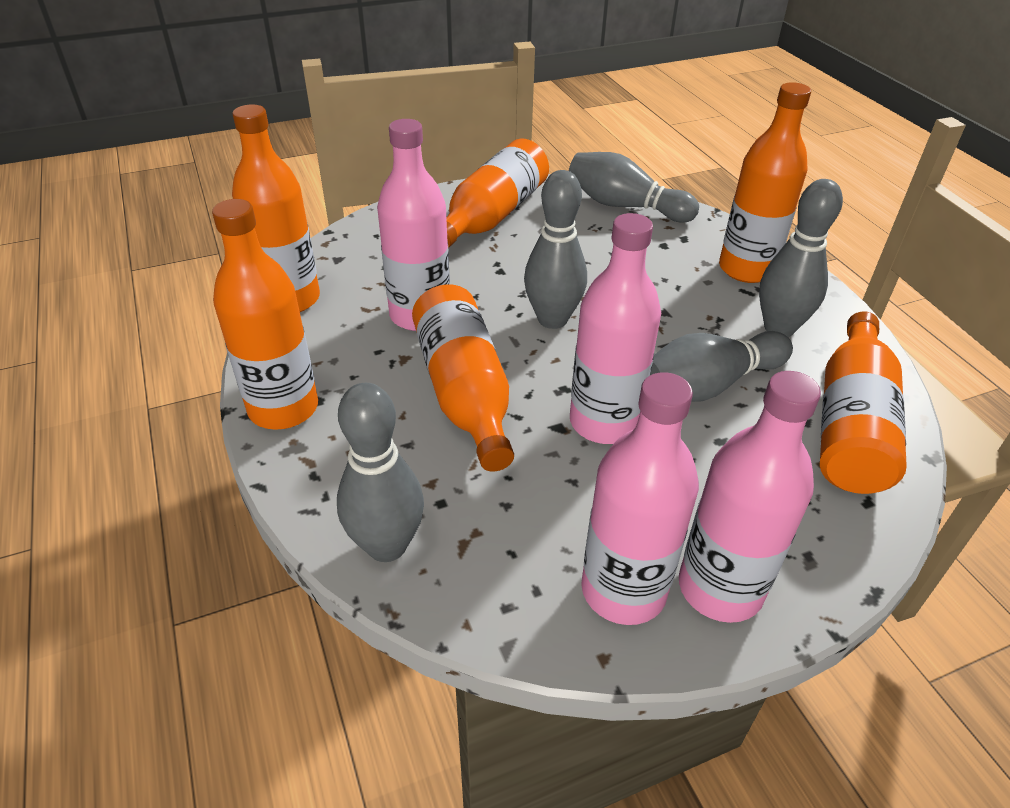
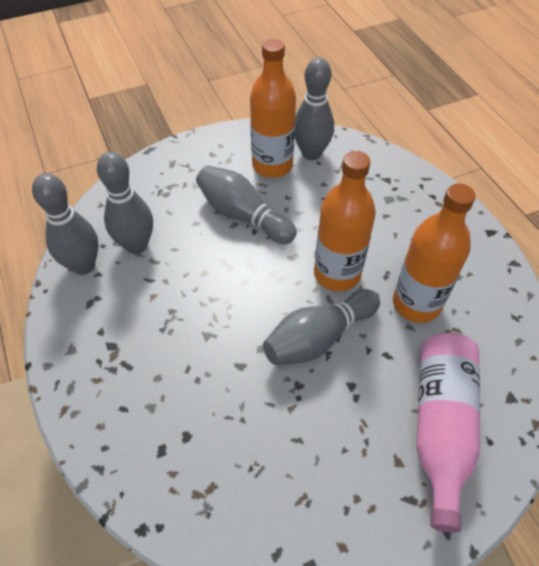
orange bottle: 6 -> 3
pink bottle: 4 -> 1

